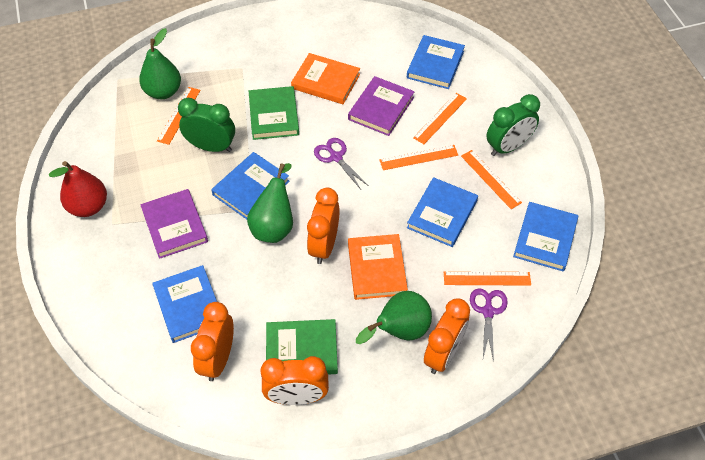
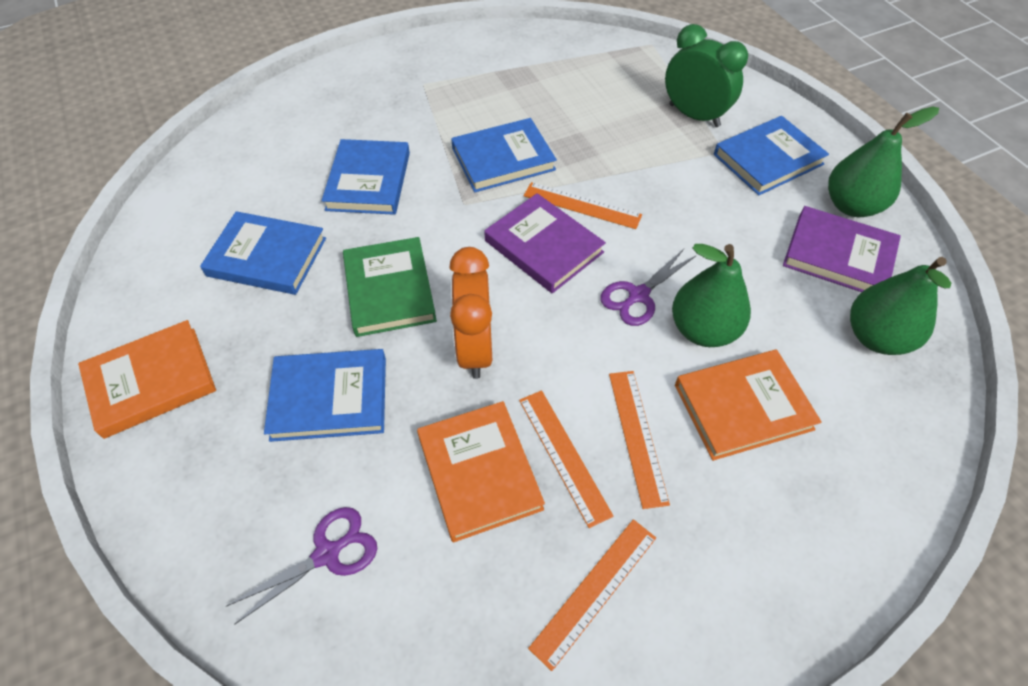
green book: 2 -> 1
green clock: 2 -> 1
orange book: 2 -> 3
orange clock: 4 -> 1
orange ruler: 5 -> 4
red pear: 1 -> 0

